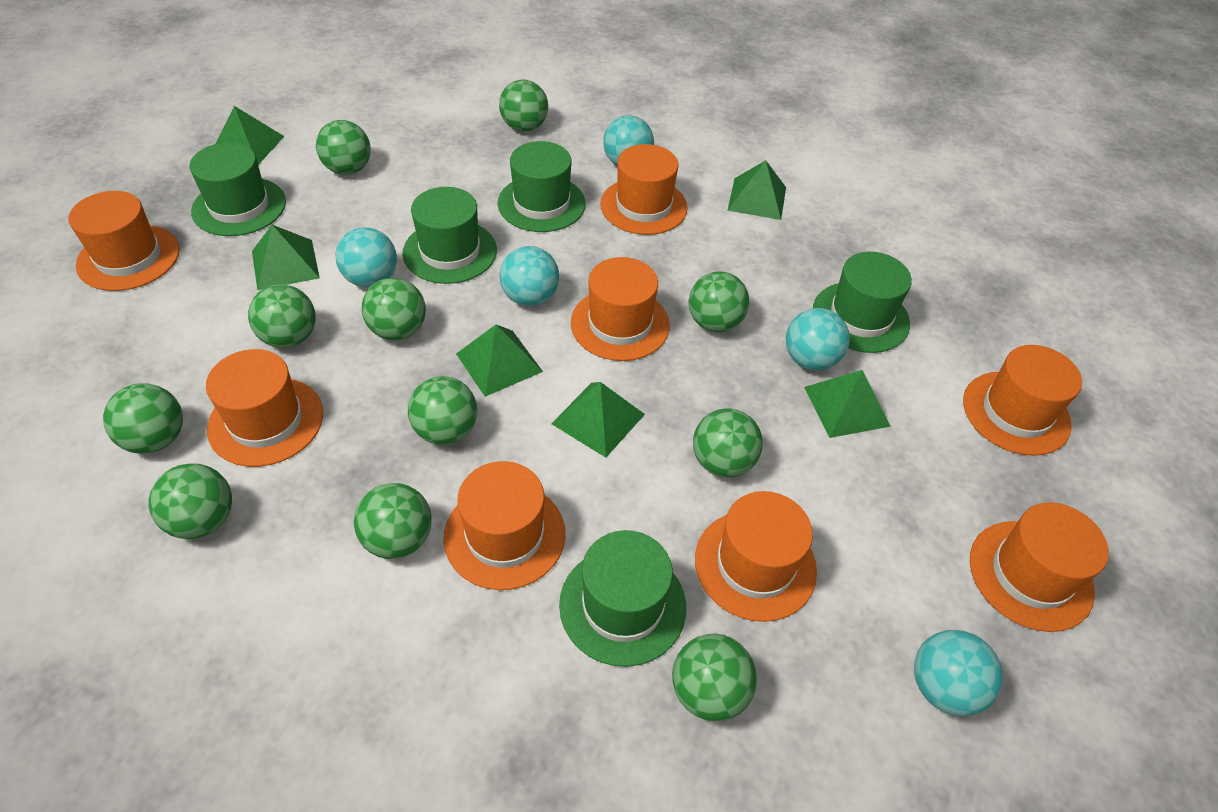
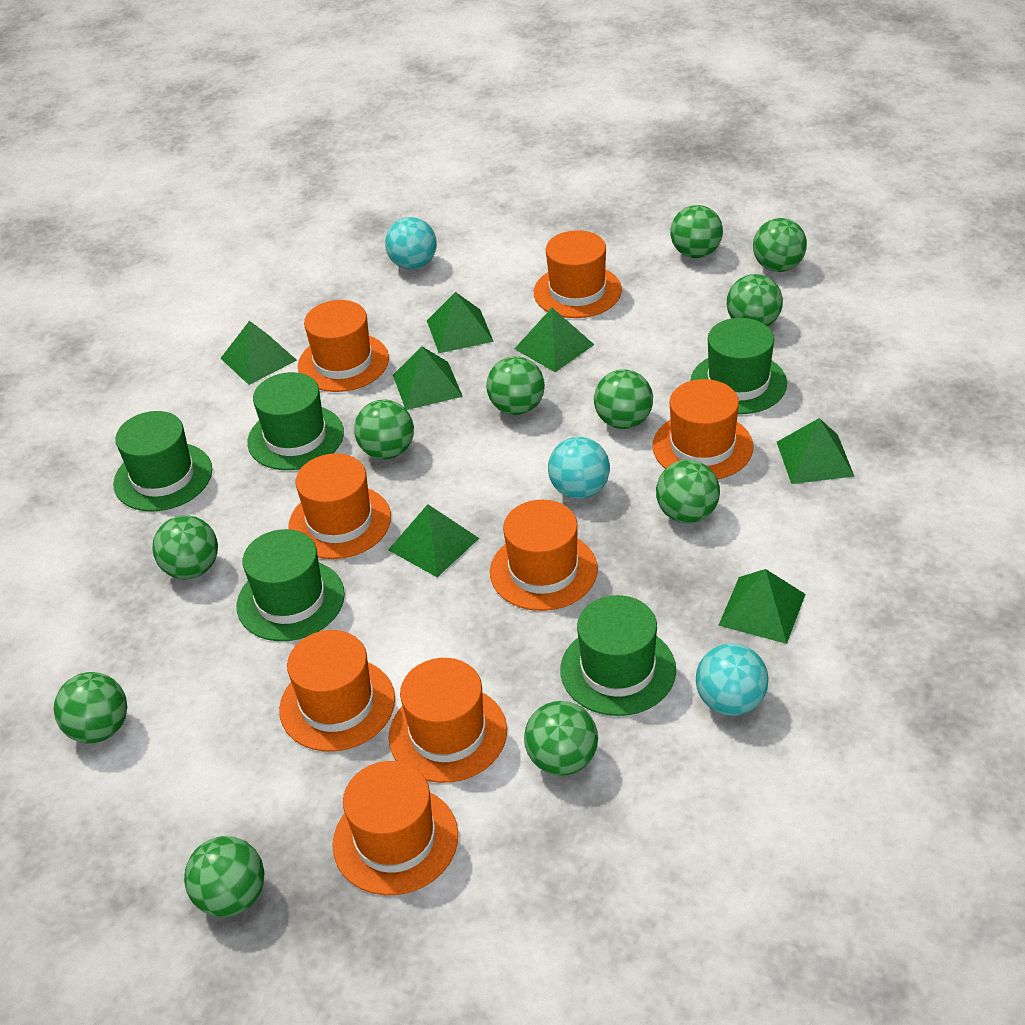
green pyramid: 6 -> 7
turquoise ball: 5 -> 3

